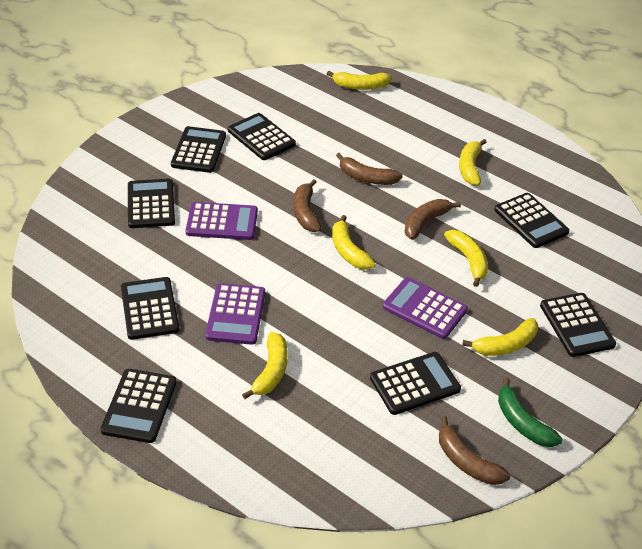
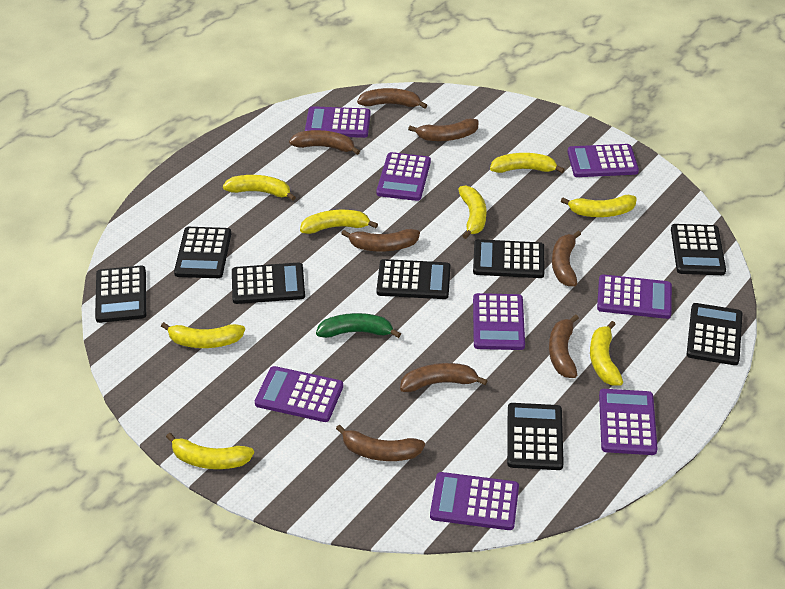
brown banana: 4 -> 8
purple calculator: 3 -> 8
yellow banana: 6 -> 8

